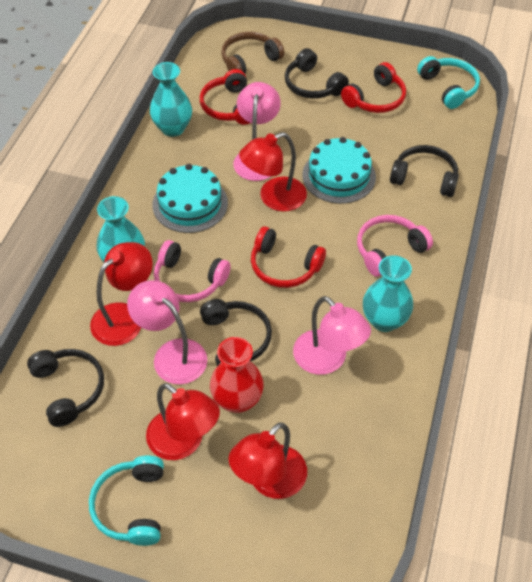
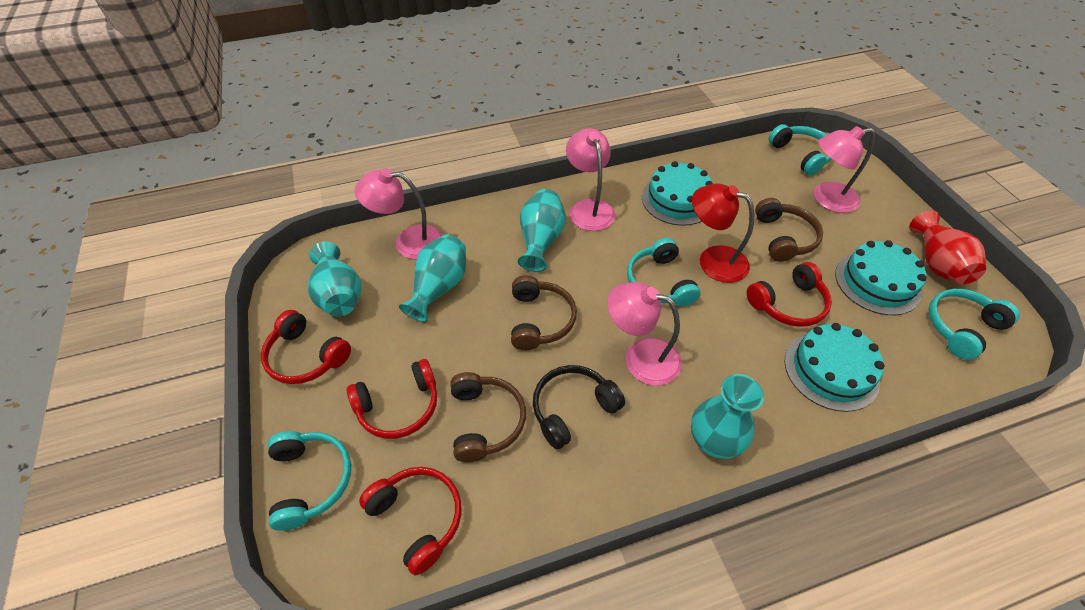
black headphones: 4 -> 1
brown headphones: 1 -> 3
pink headphones: 2 -> 0
pink lamp: 3 -> 4
red headphones: 3 -> 4
red lamp: 4 -> 1
turquoise cake: 2 -> 3
turquoise headphones: 2 -> 4
turquoise vase: 3 -> 4

